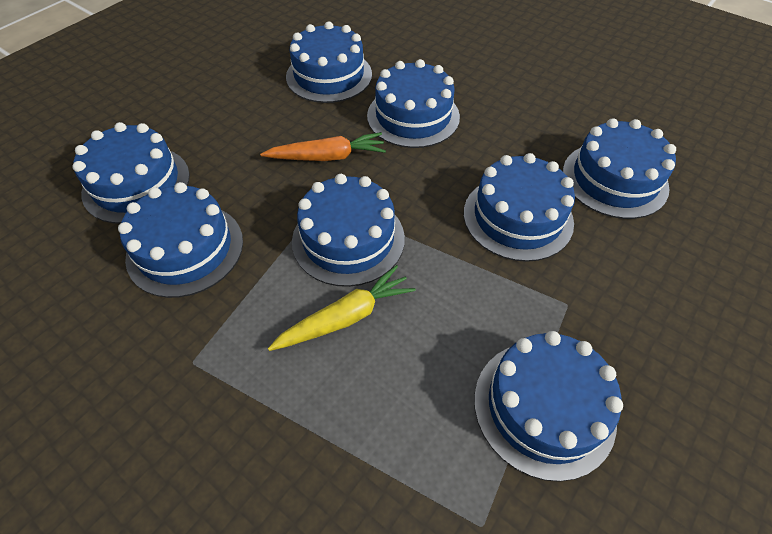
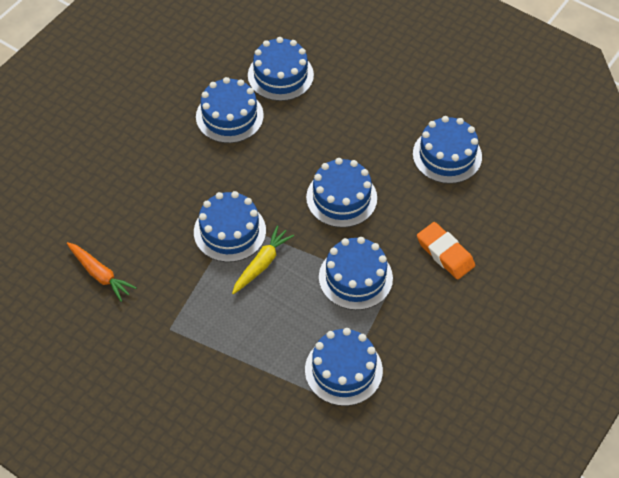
blue cake: 8 -> 7
orange eraser: 0 -> 1

